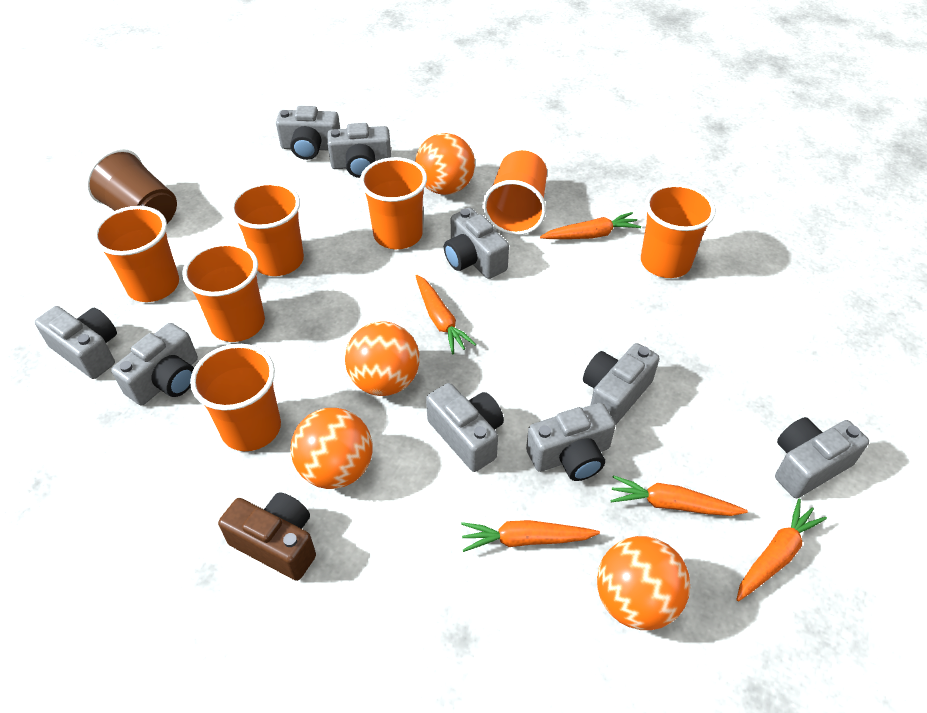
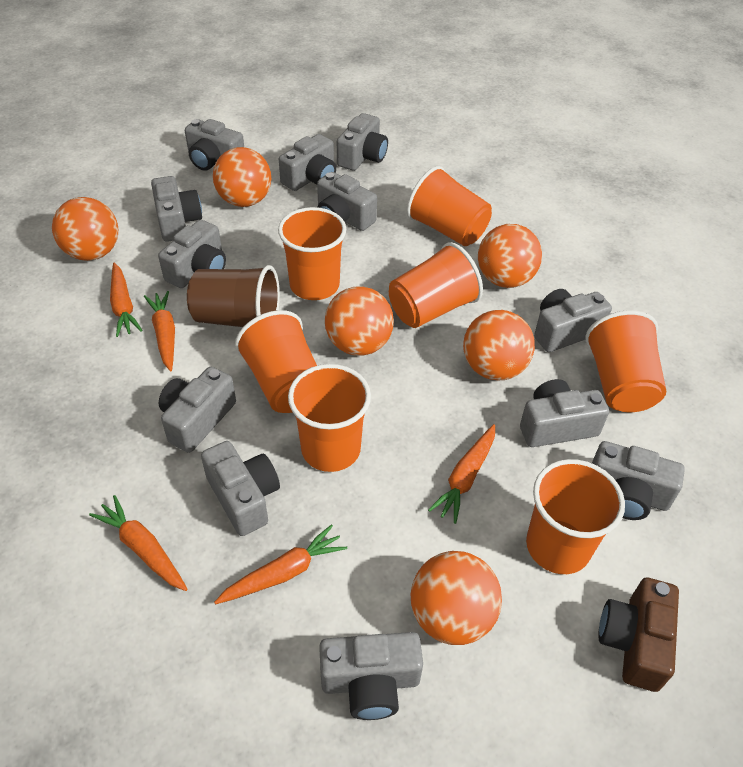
grey camera: 9 -> 12
orange ball: 4 -> 6

